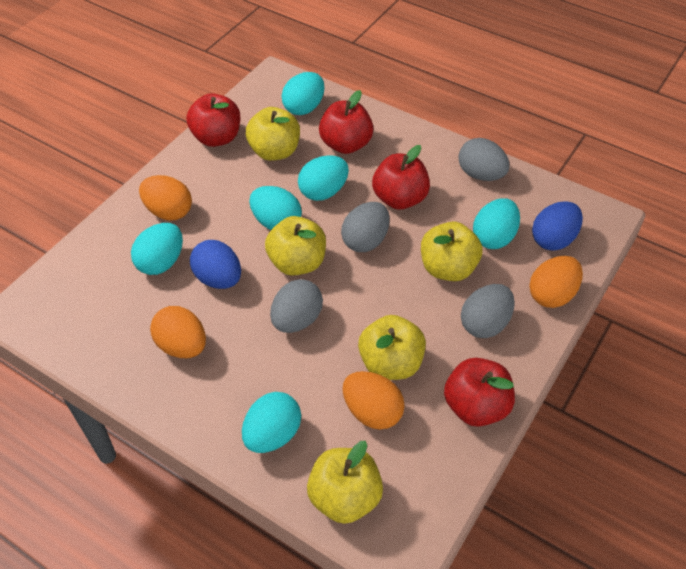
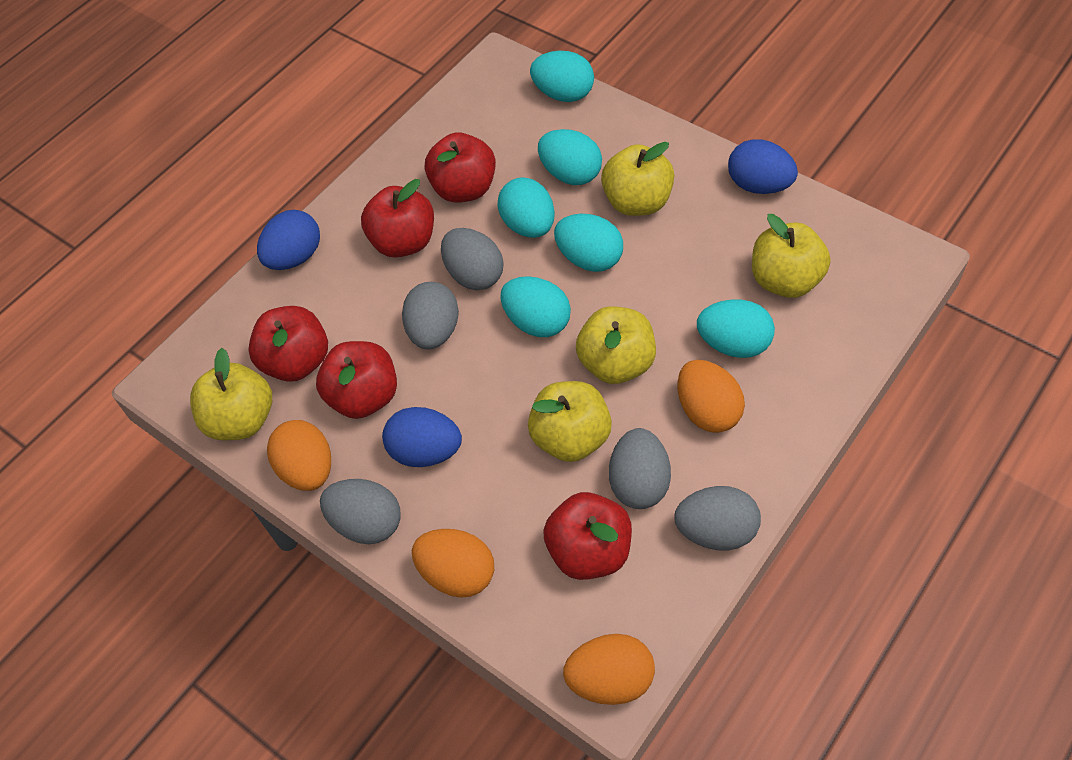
blue egg: 2 -> 3
grey egg: 4 -> 5
red apple: 4 -> 5

